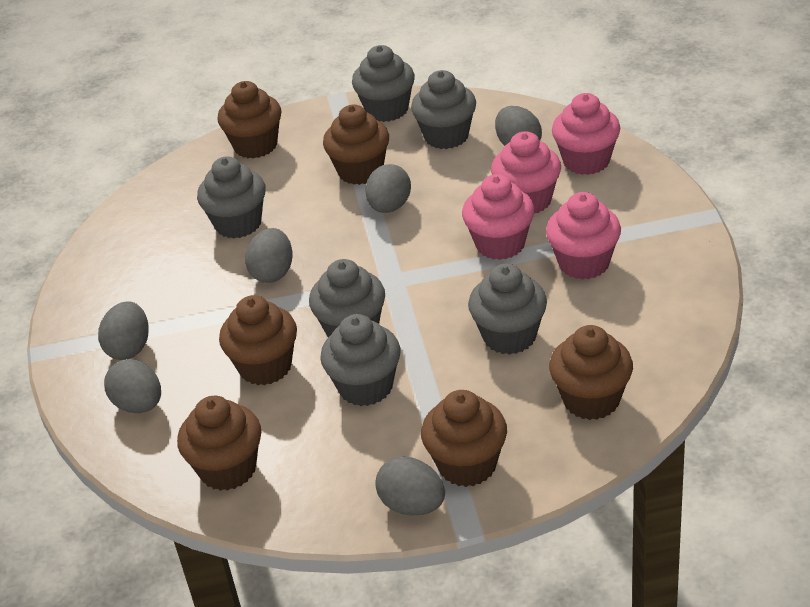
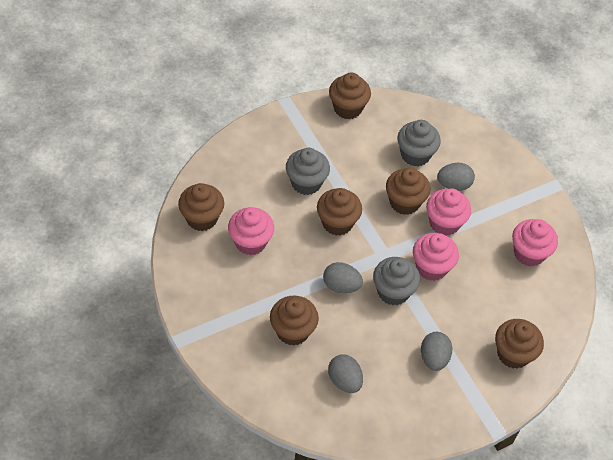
grey cupcake: 6 -> 3
grey egg: 6 -> 4

